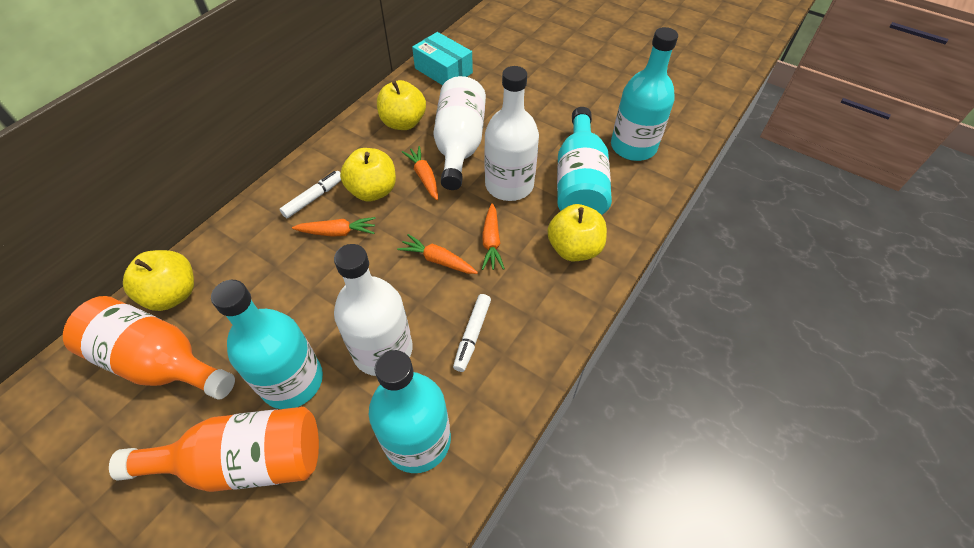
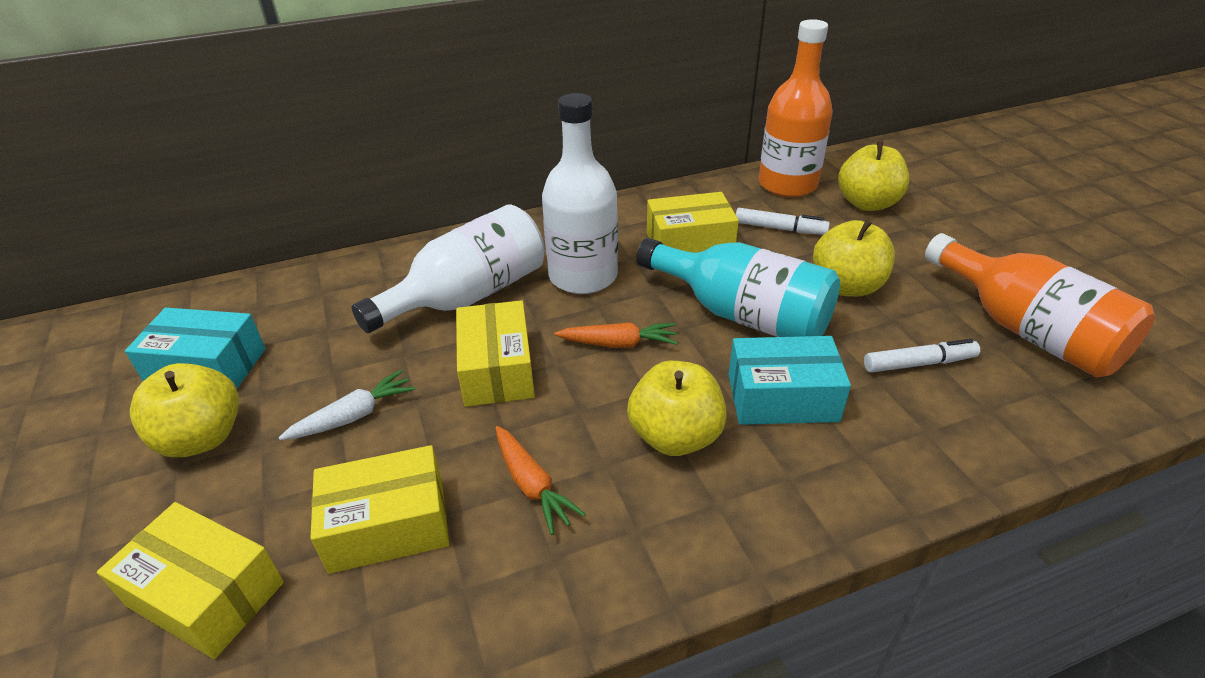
orange carrot: 4 -> 2
turquoise bottle: 4 -> 1
turquoise box: 1 -> 2
white bottle: 3 -> 2
white carrot: 0 -> 1
yellow box: 0 -> 4

